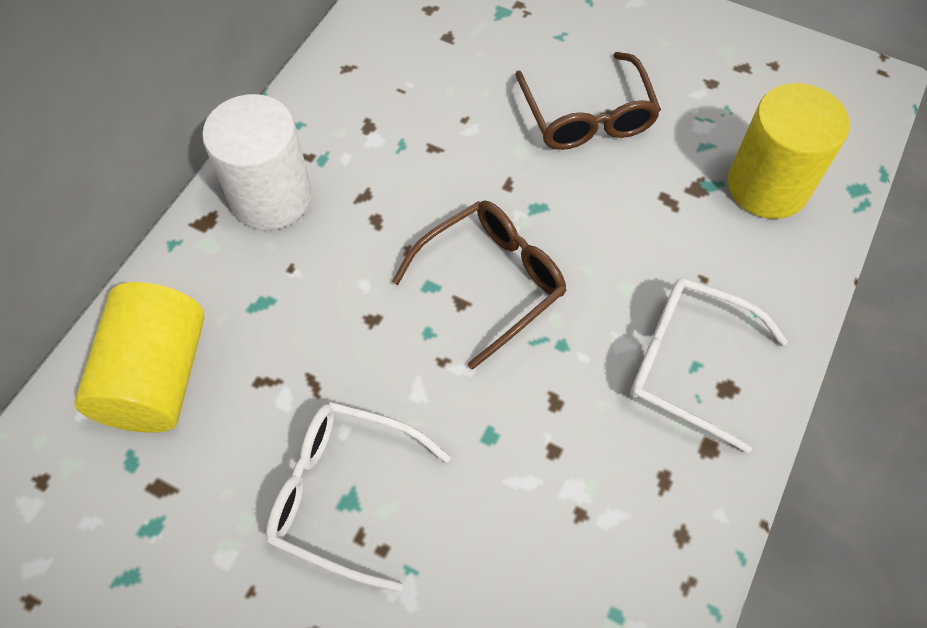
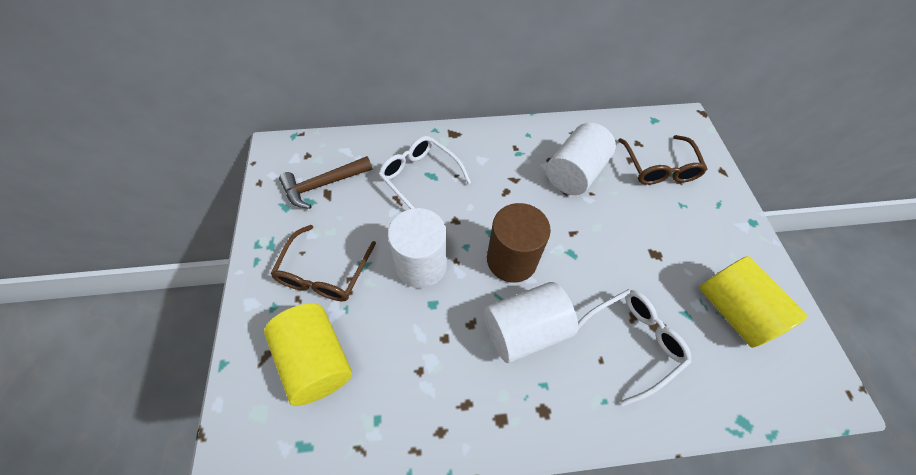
brown cylinder: 0 -> 1
brown hammer: 0 -> 1
white cylinder: 1 -> 3

